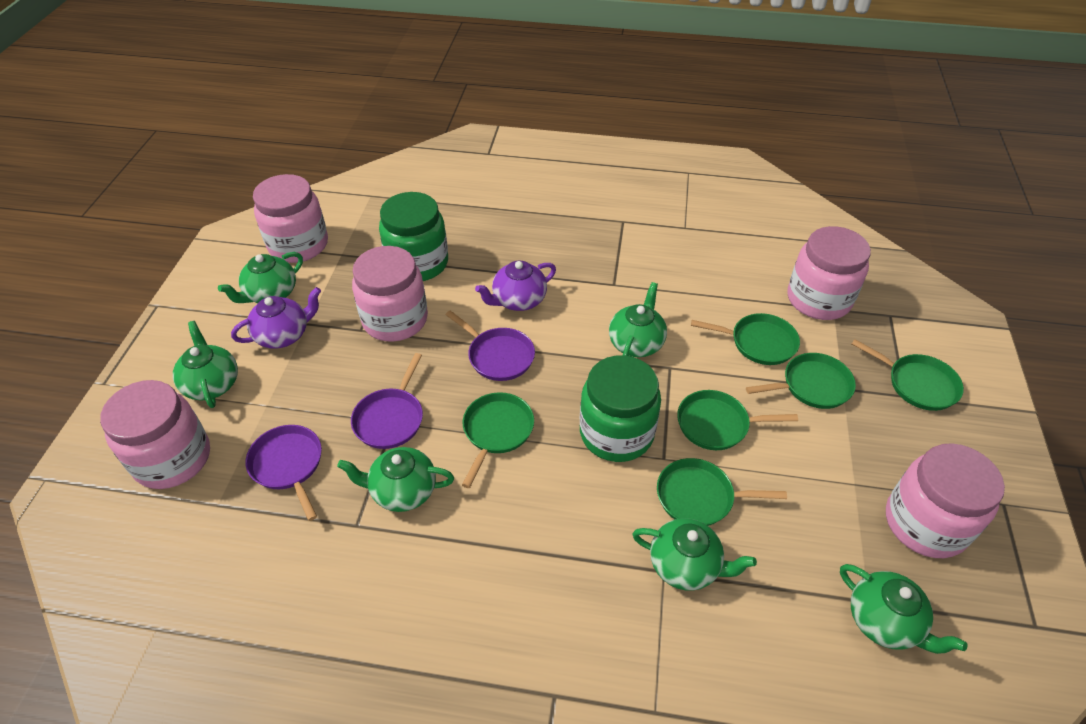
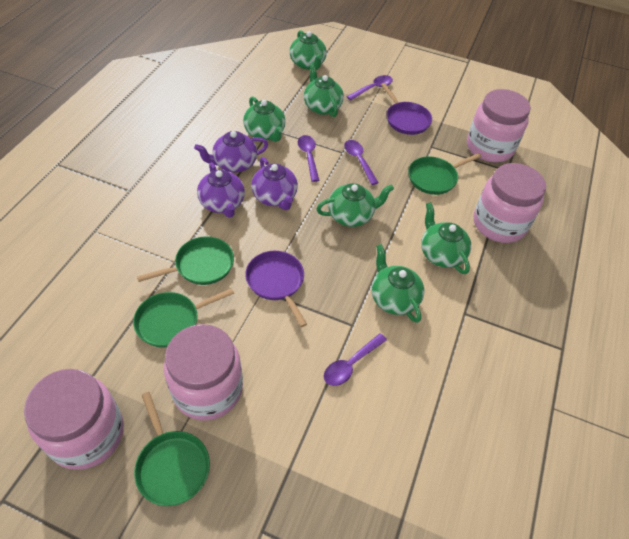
green jar: 2 -> 0
green pan: 6 -> 4
pink jar: 5 -> 4
purple pan: 3 -> 2
purple spoon: 0 -> 4
purple teapot: 2 -> 3

